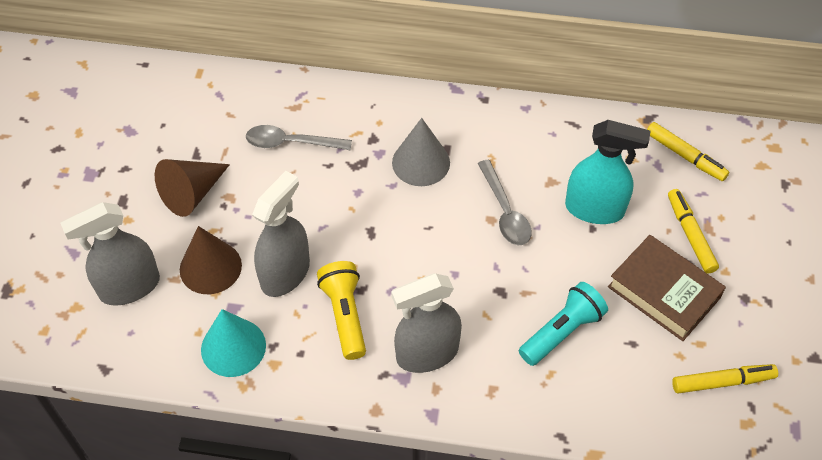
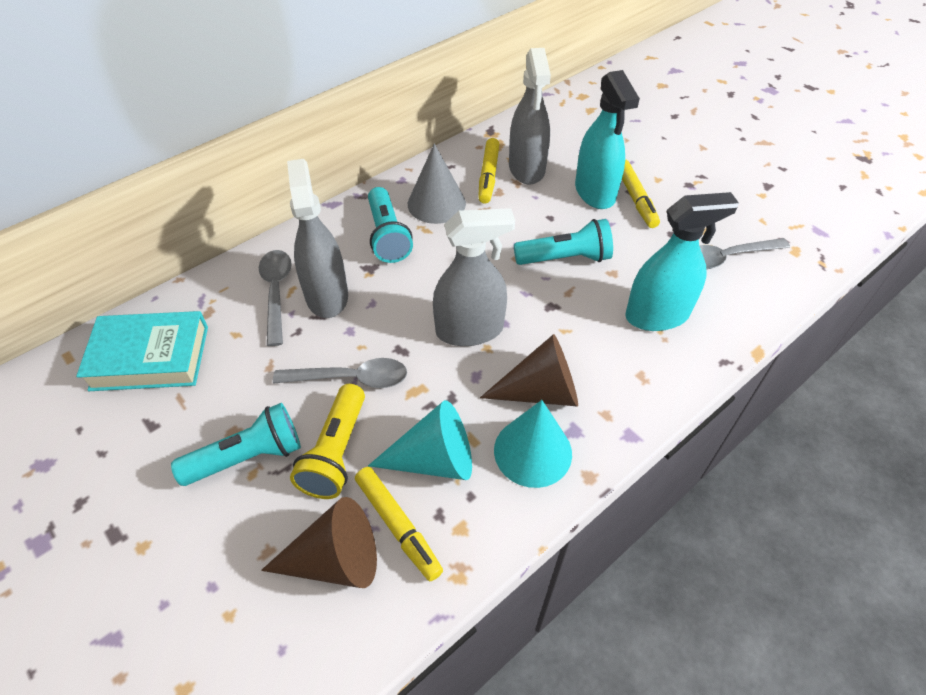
brown book: 1 -> 0
grey spoon: 2 -> 3
turquoise book: 0 -> 1
turquoise cone: 1 -> 2
turquoise flashlight: 1 -> 3
turquoise spray bottle: 1 -> 2

